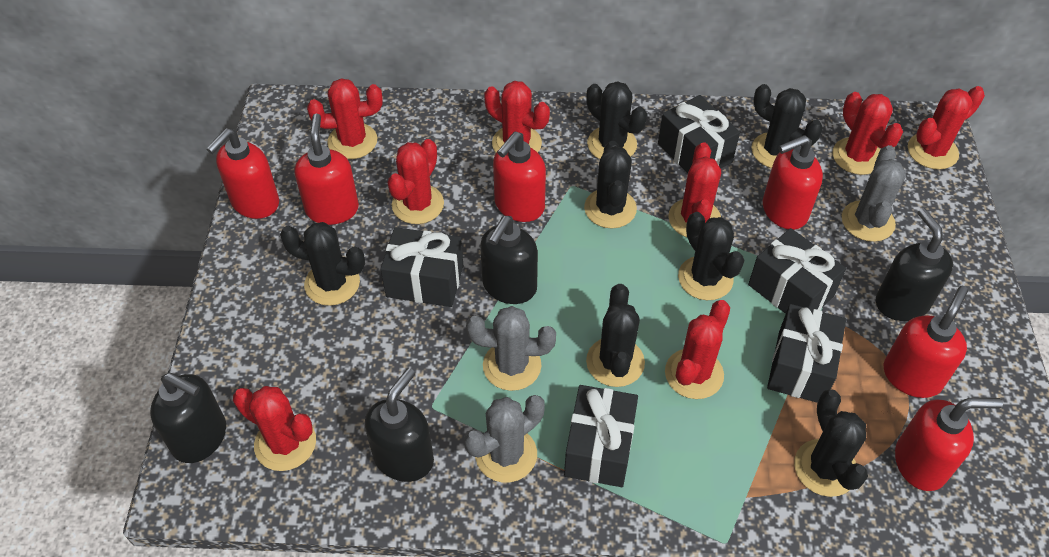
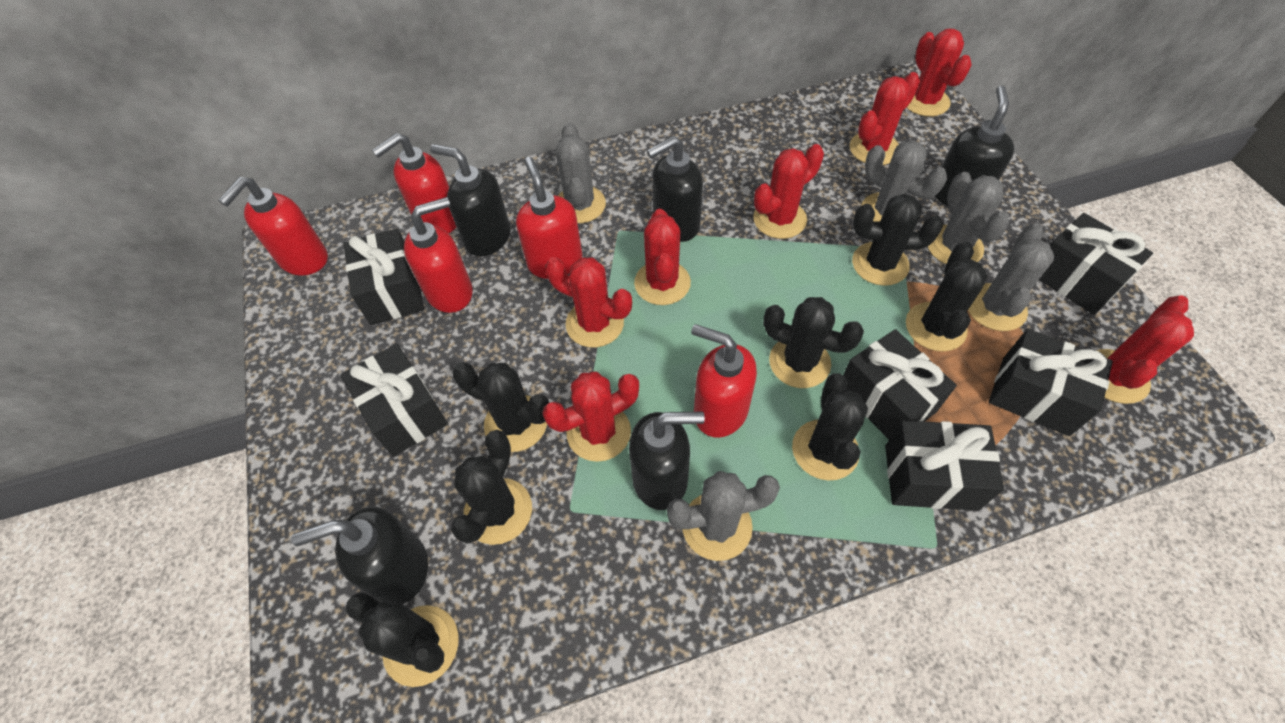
black gift: 5 -> 6
black soap dispenser: 4 -> 5
grey cactus: 3 -> 5
red cactus: 8 -> 7
red soap dispenser: 6 -> 5

